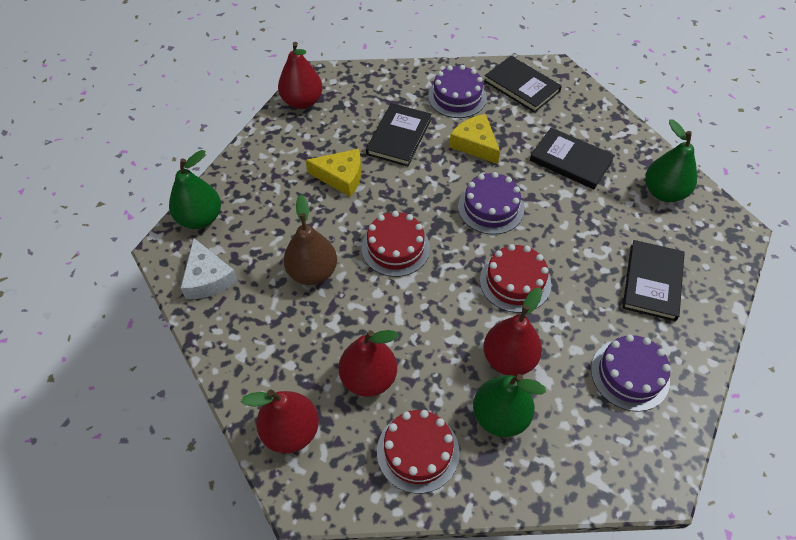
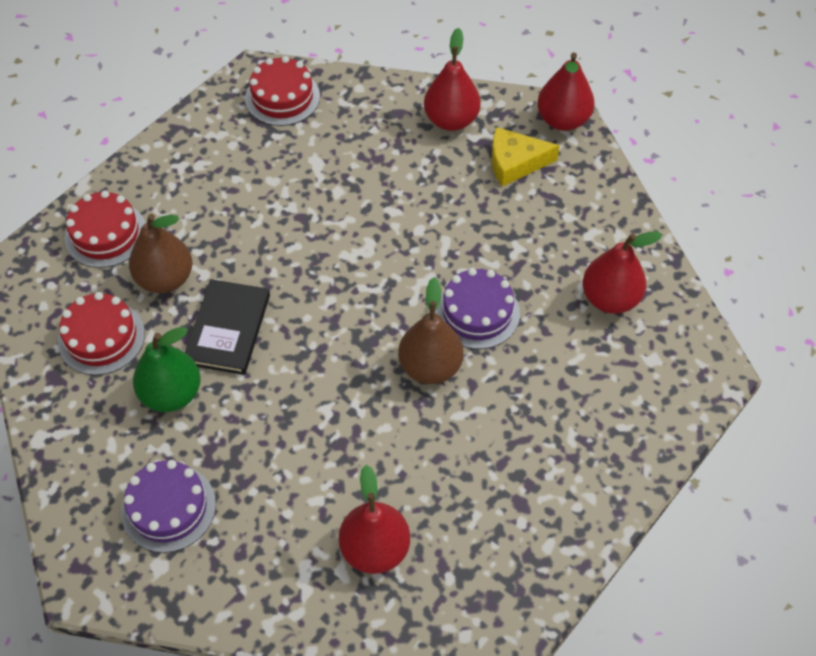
black book: 4 -> 1
brown pear: 1 -> 2
green pear: 3 -> 1
purple cake: 3 -> 2
white cheese: 1 -> 0
yellow cheese: 2 -> 1

